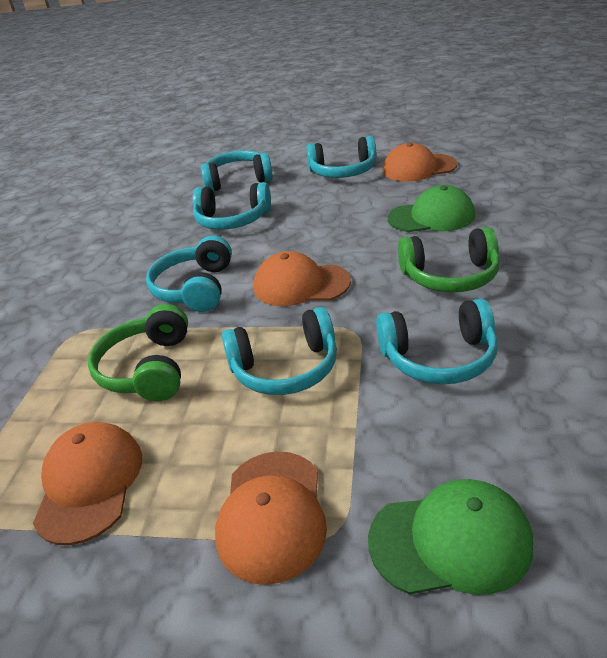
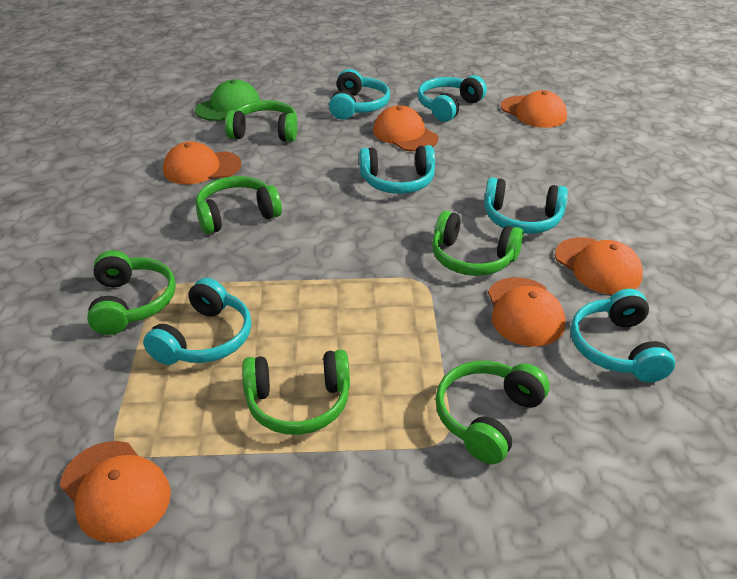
green cap: 2 -> 1
green headphones: 2 -> 6
orange cap: 4 -> 6

